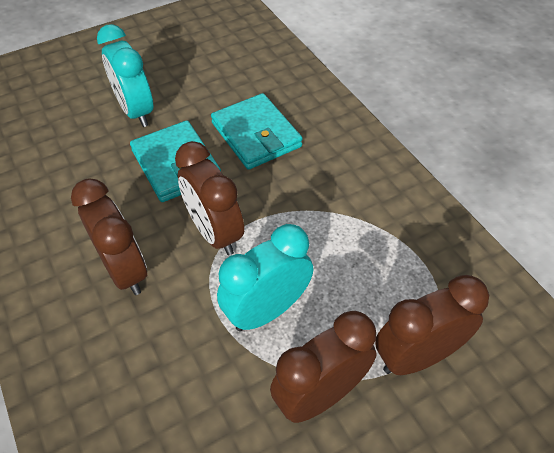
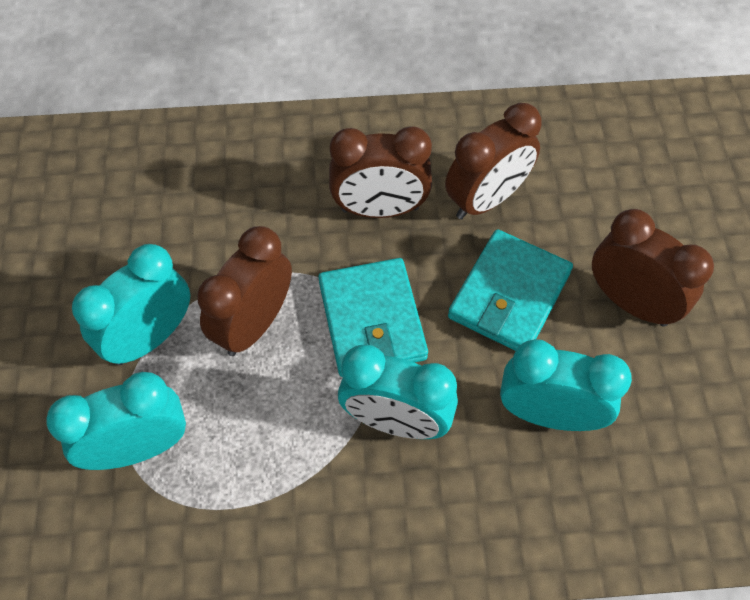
turquoise clock: 2 -> 4

